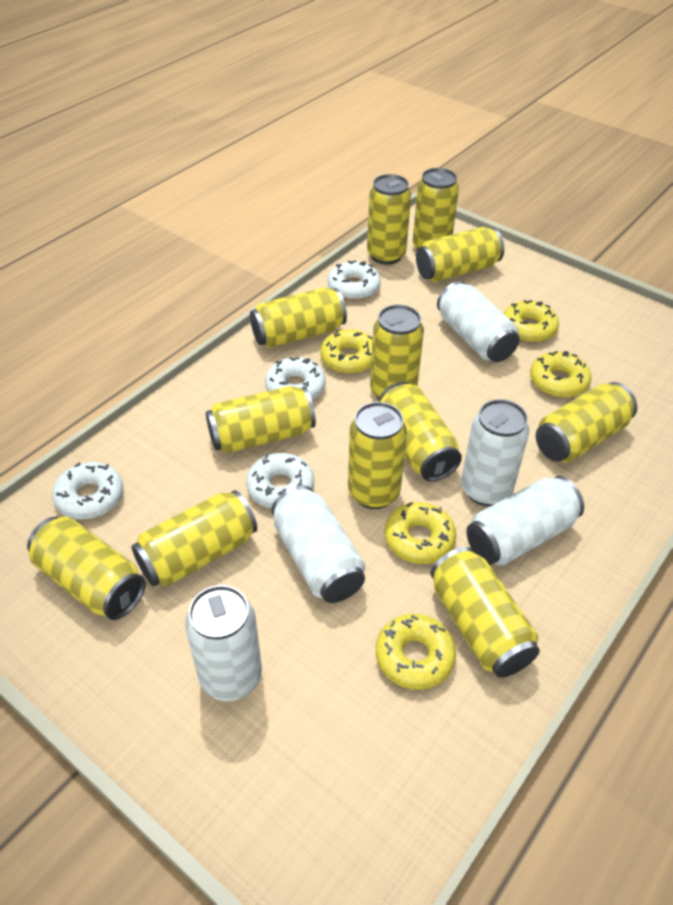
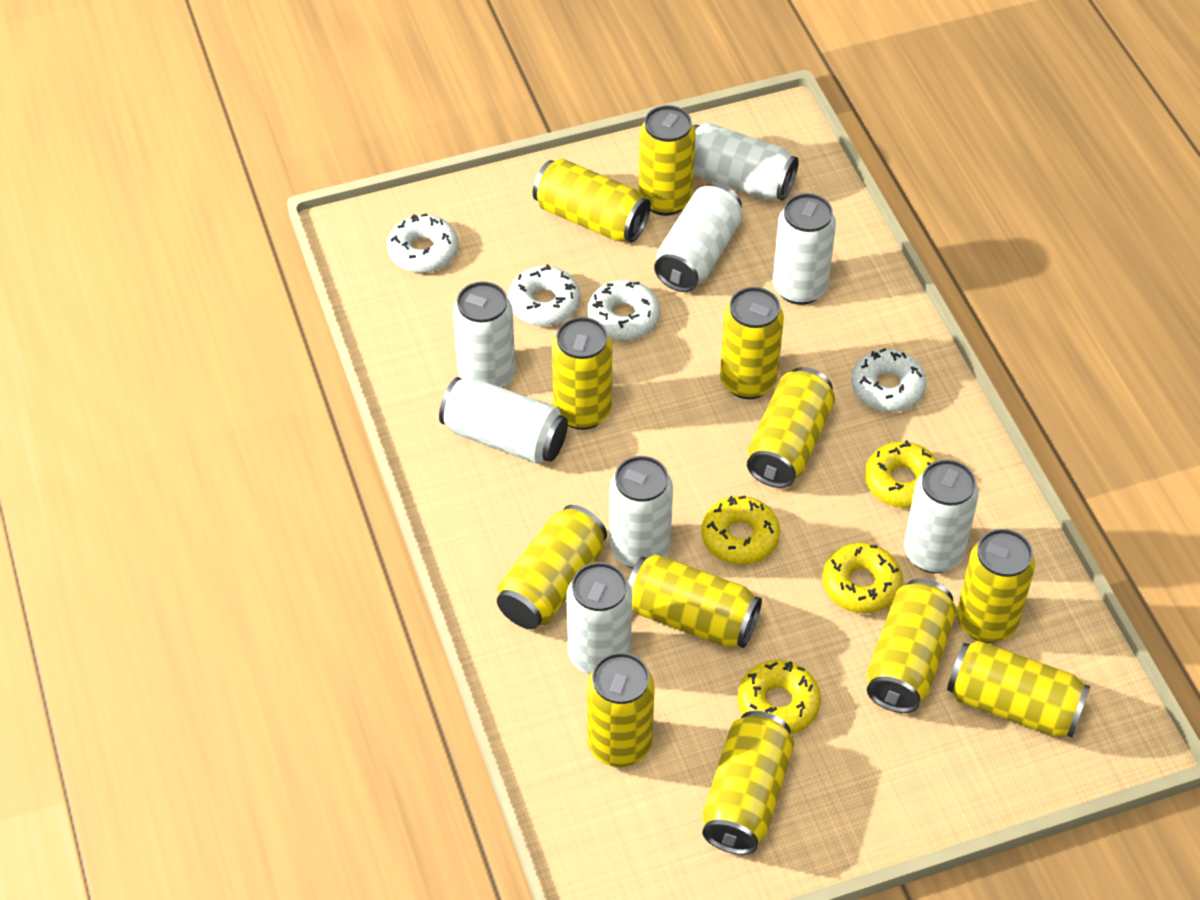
white can: 5 -> 8
yellow donut: 5 -> 4

